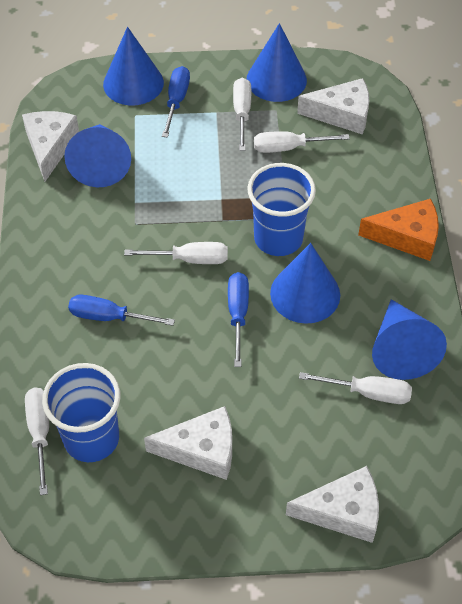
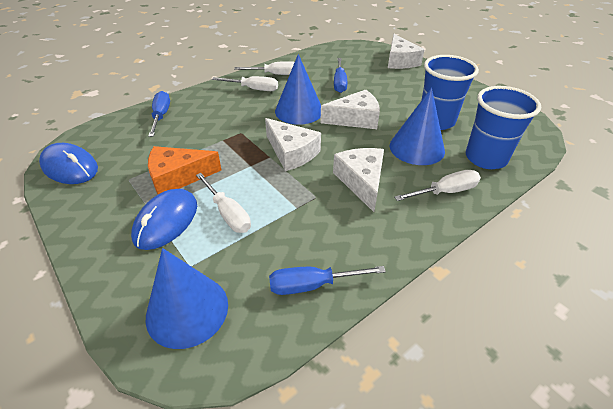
blue cone: 5 -> 3
blue mouse: 0 -> 2
white screwdriver: 5 -> 4

